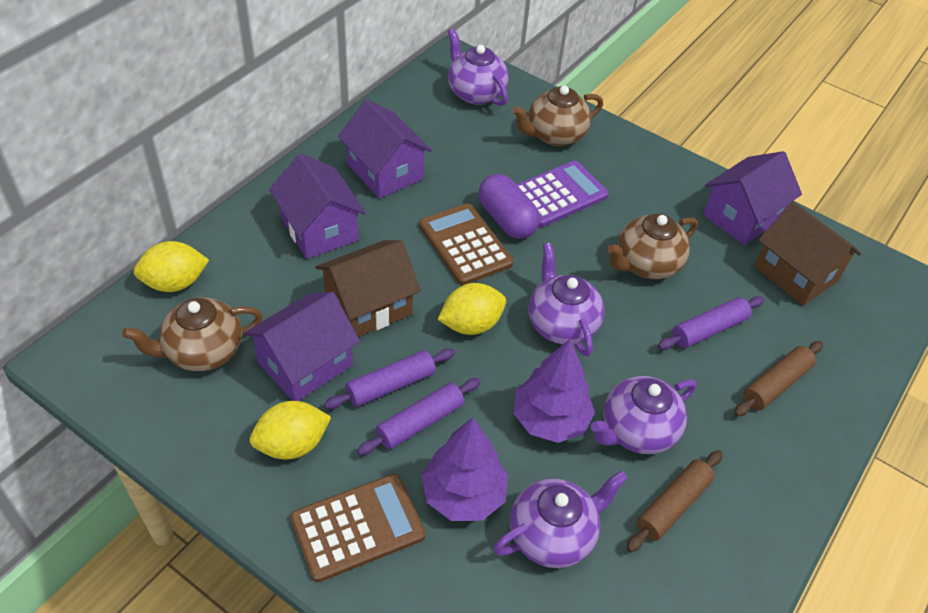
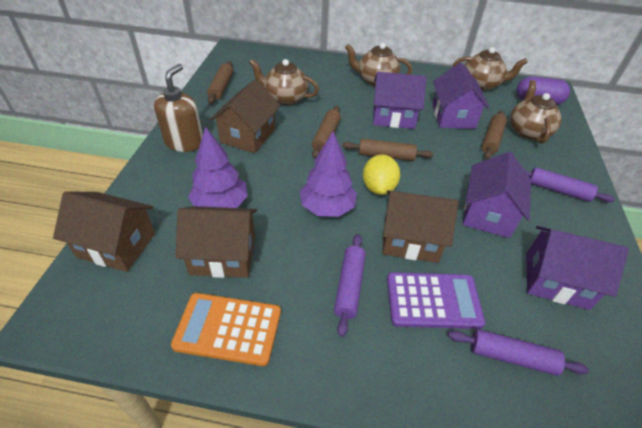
brown calculator: 2 -> 0
brown house: 2 -> 4
brown rolling pin: 2 -> 4
brown soap dispenser: 0 -> 1
brown teapot: 3 -> 4
orange calculator: 0 -> 1
purple teapot: 4 -> 0
yellow lemon: 3 -> 1

